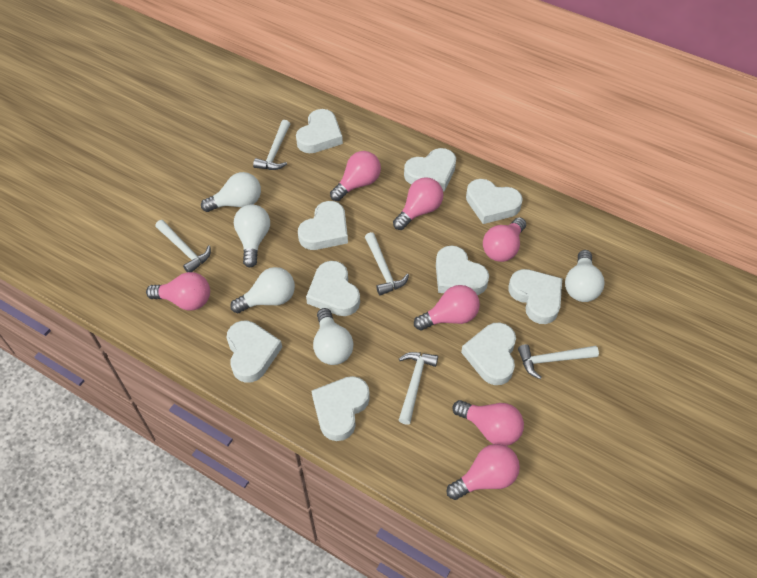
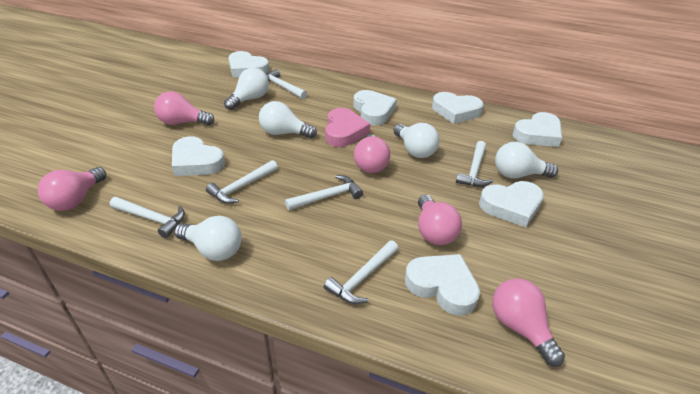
pink heart: 0 -> 1
pink light bulb: 7 -> 5
white hammer: 5 -> 6
white heart: 10 -> 7

